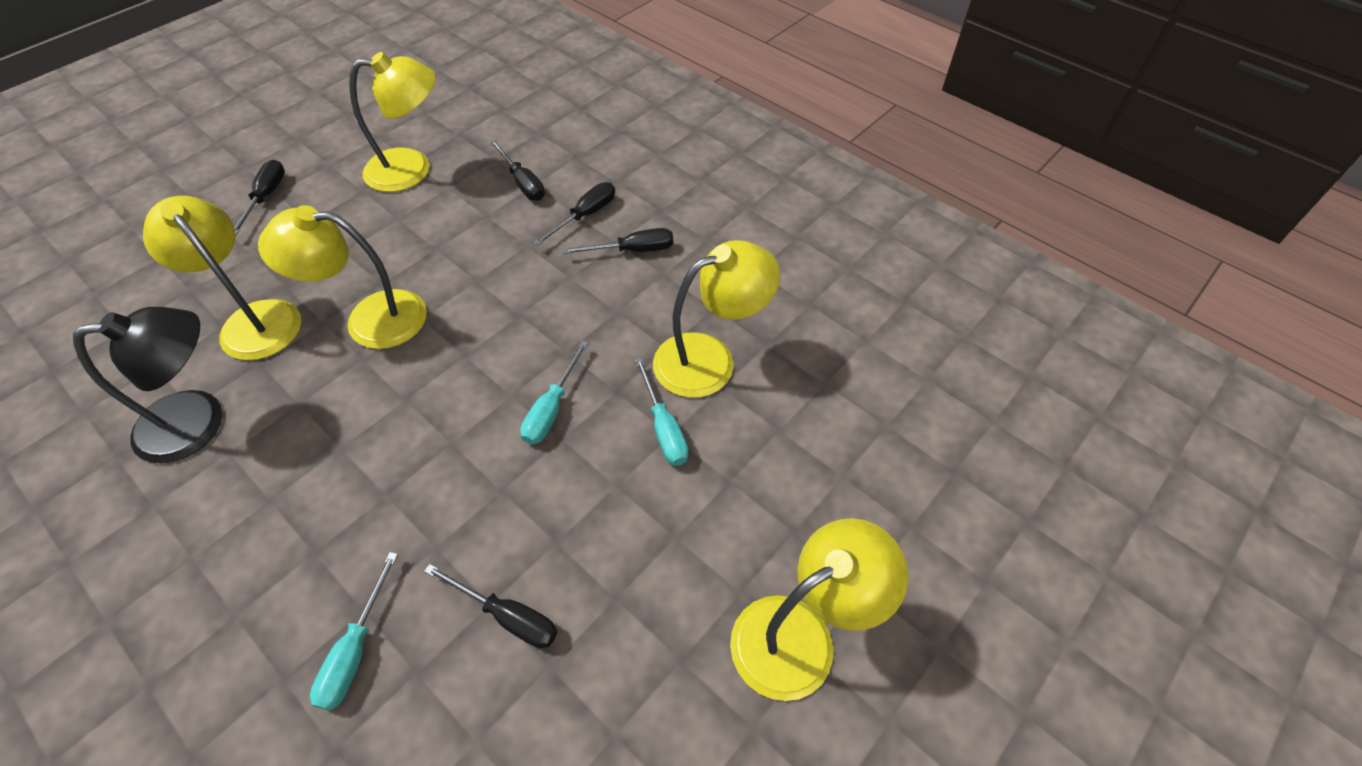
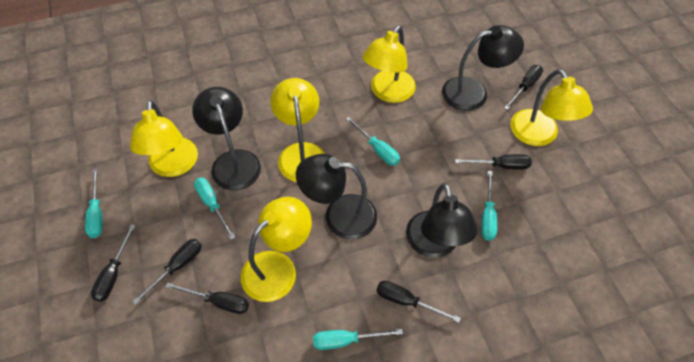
black lamp: 1 -> 4
black screwdriver: 5 -> 6
turquoise screwdriver: 3 -> 5

